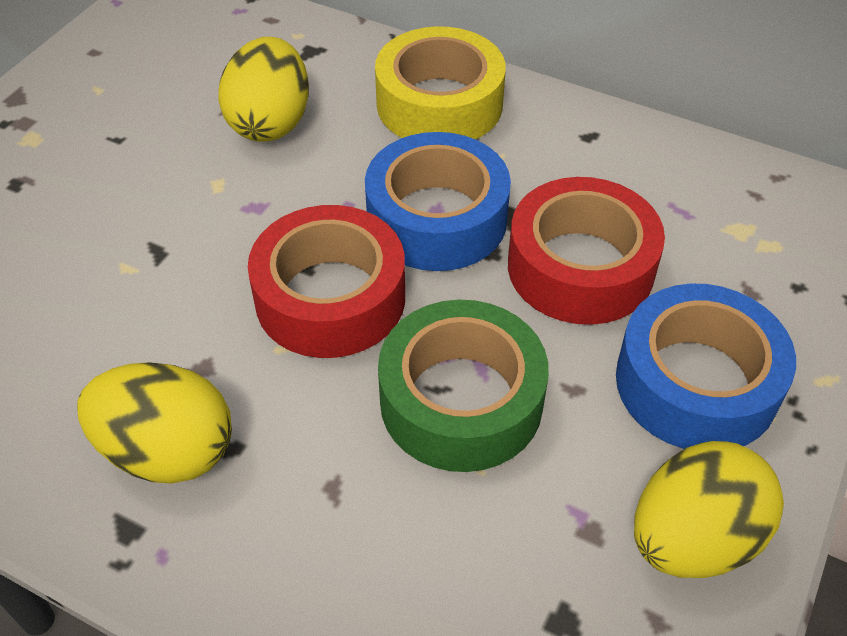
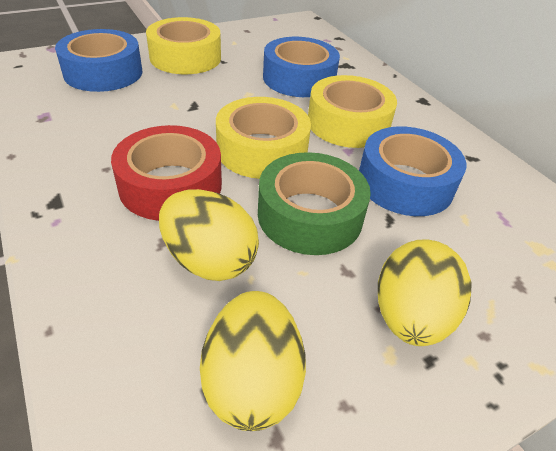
blue tape: 2 -> 3
red tape: 2 -> 1
yellow tape: 1 -> 3

